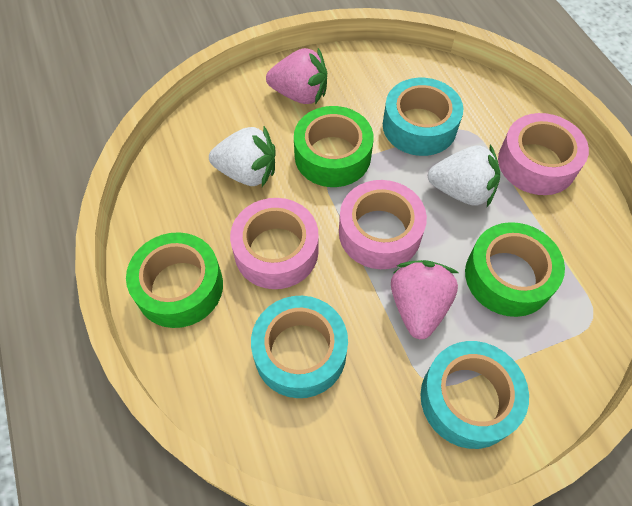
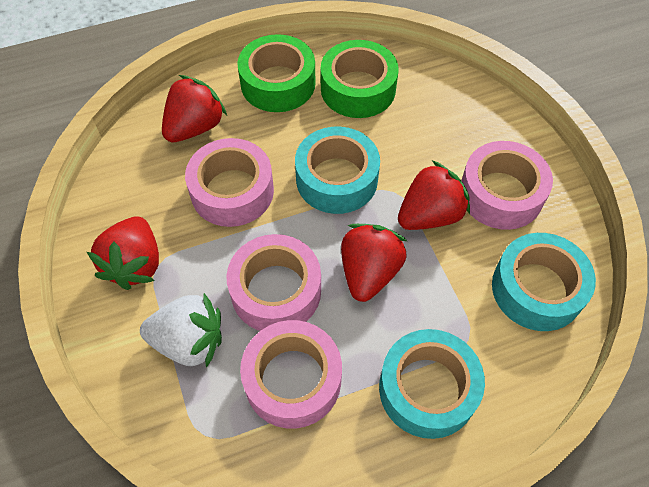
green tape: 3 -> 2
pink strawberry: 2 -> 0
pink tape: 3 -> 4
red strawberry: 0 -> 4
white strawberry: 2 -> 1

